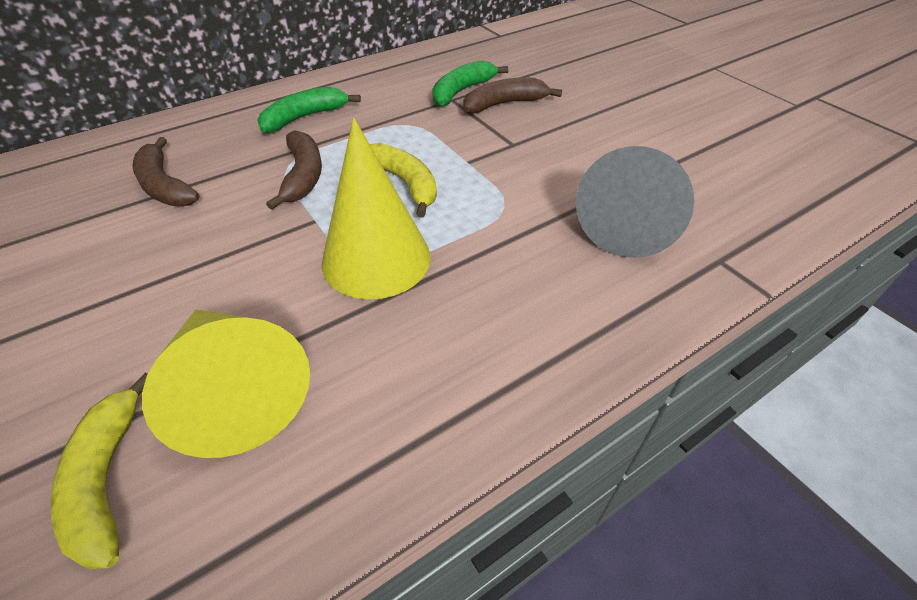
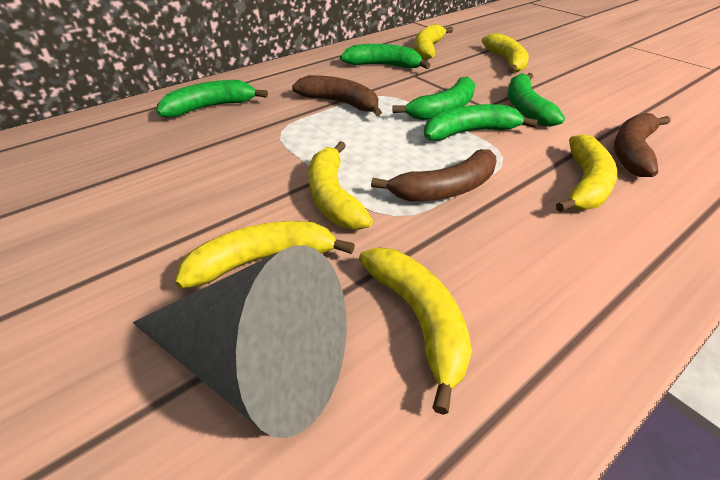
green banana: 2 -> 5
yellow banana: 2 -> 6
yellow cone: 2 -> 0

